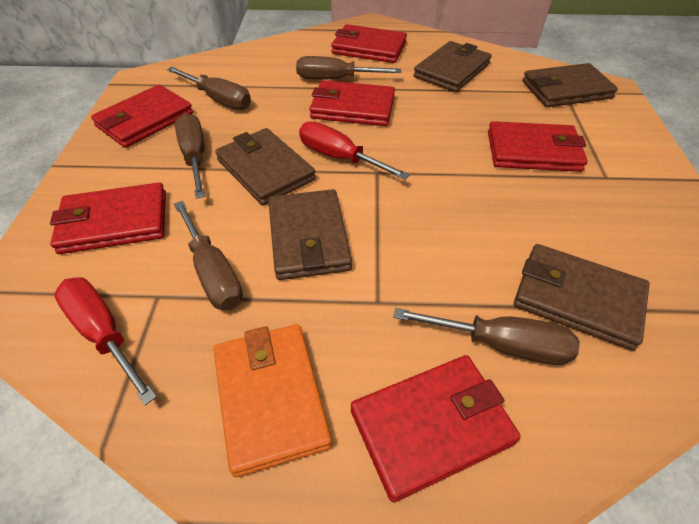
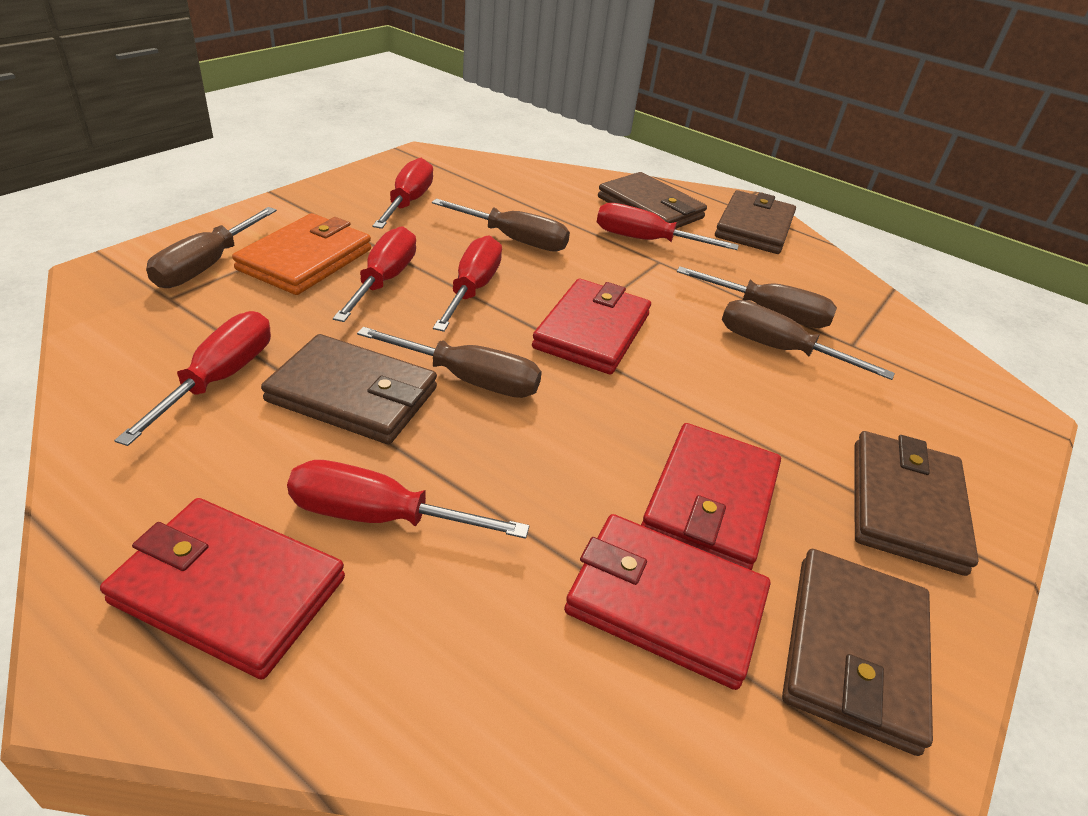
red screwdriver: 2 -> 6
red wallet: 6 -> 4

